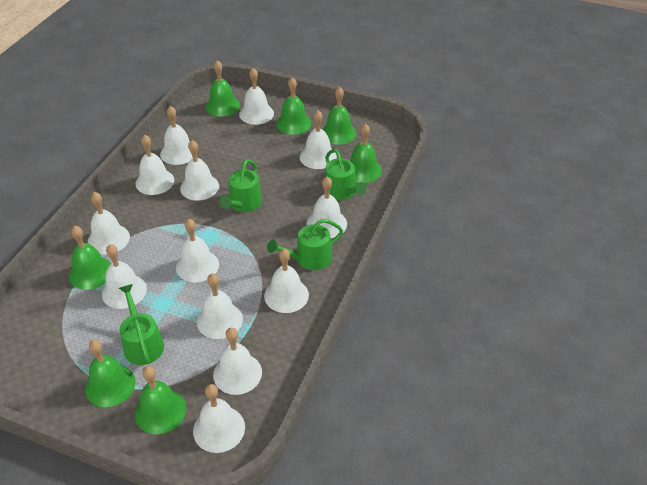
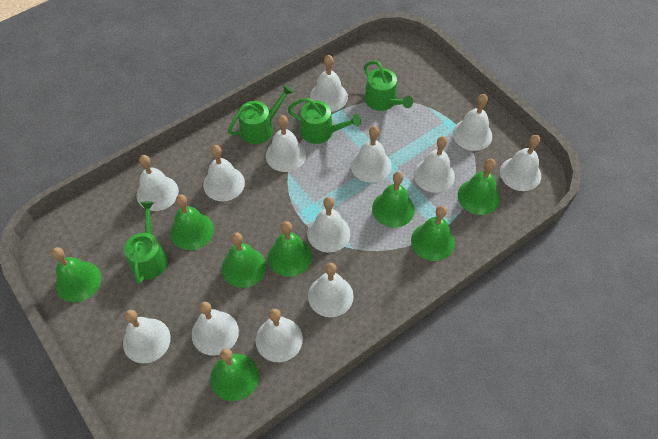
green bell: 7 -> 8

